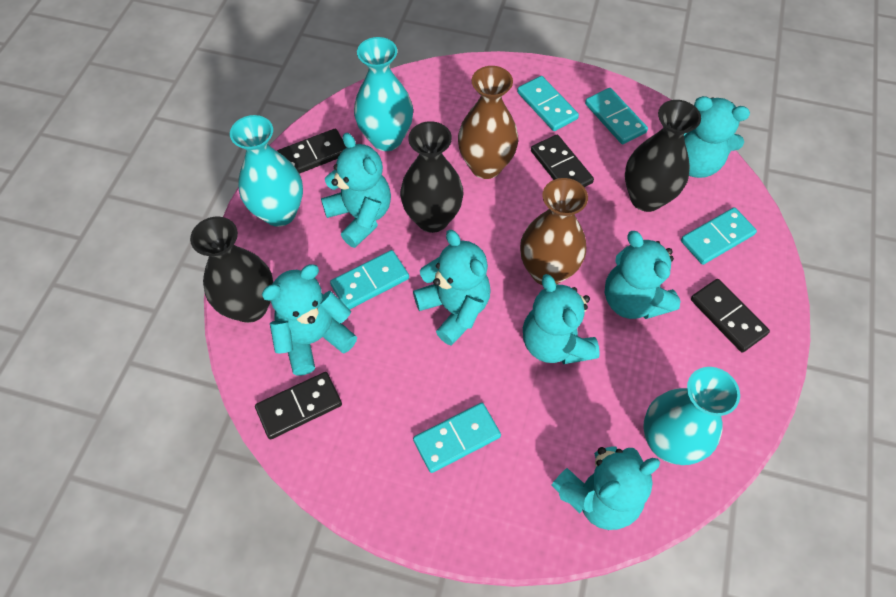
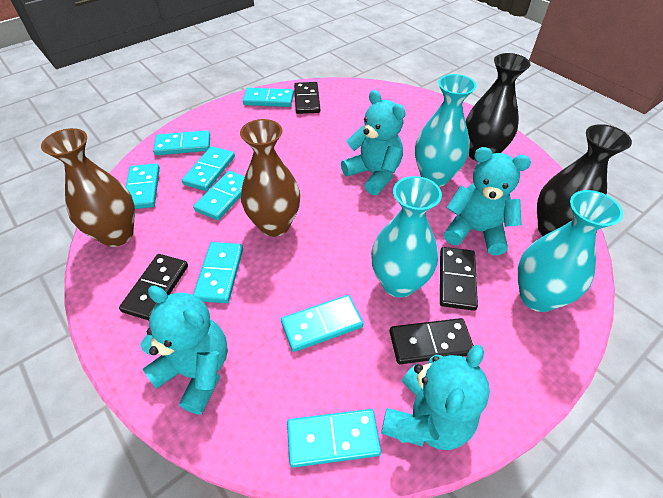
black vase: 3 -> 2
turquoise domino: 5 -> 8
turquoise teddy bear: 7 -> 4

